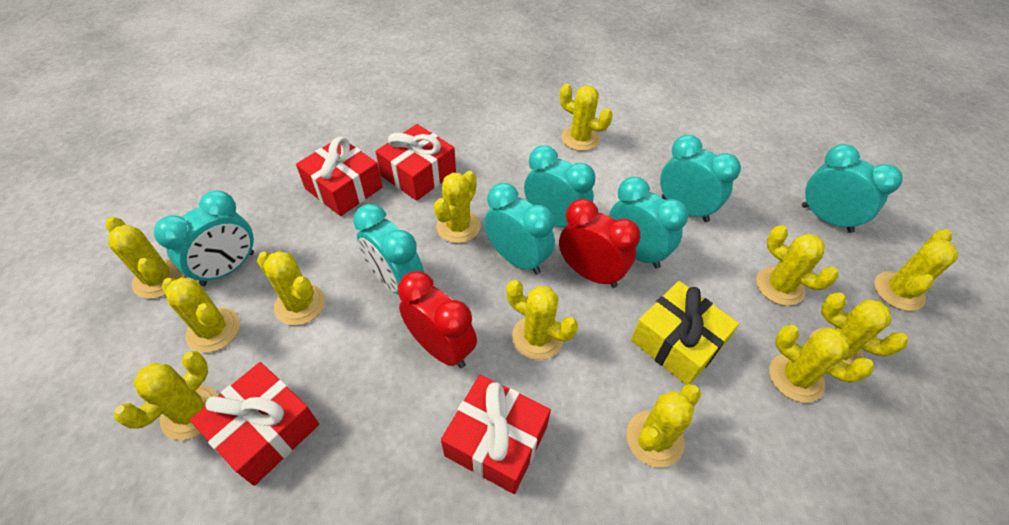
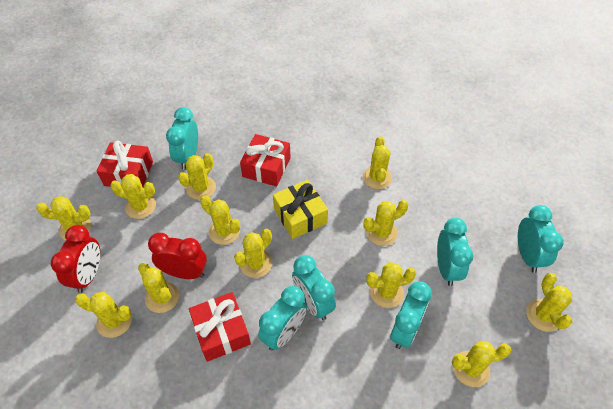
red gift: 4 -> 3
turquoise clock: 7 -> 6

